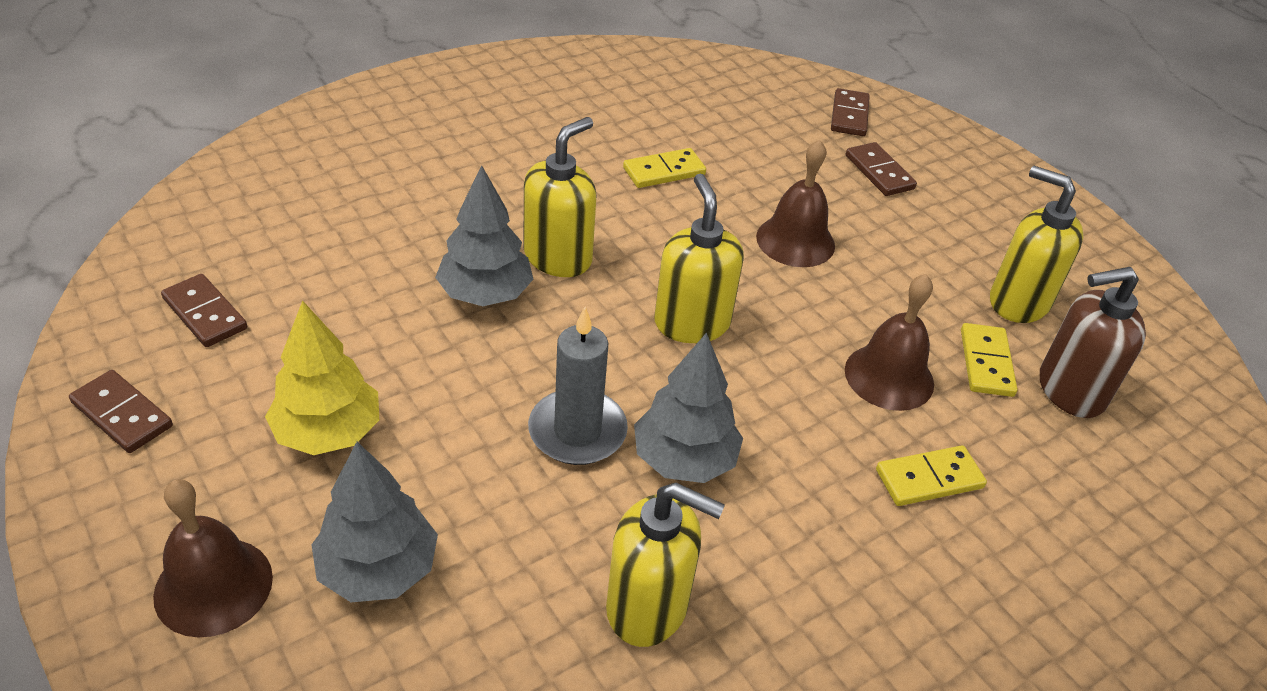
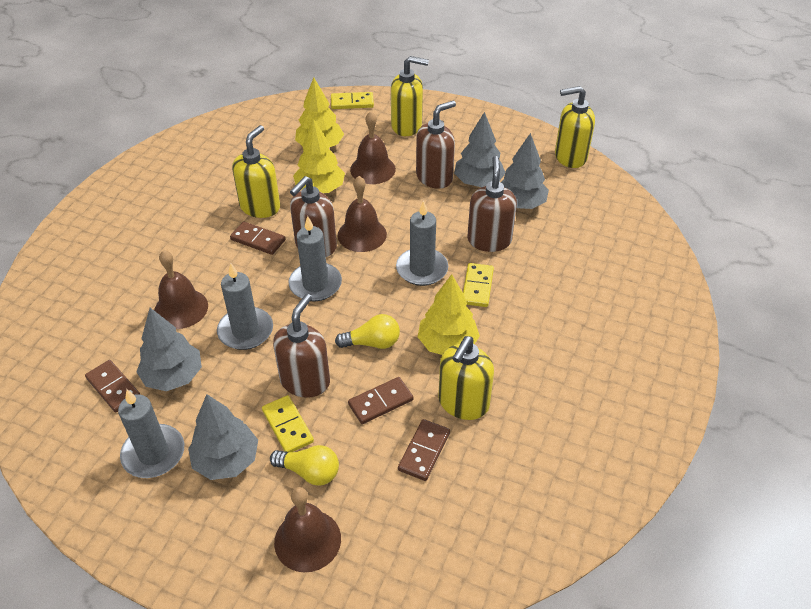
brown bell: 3 -> 4
brown soap dispenser: 1 -> 4
grey candle: 1 -> 4
grey tree: 3 -> 4
yellow light bulb: 0 -> 2
yellow tree: 1 -> 3

